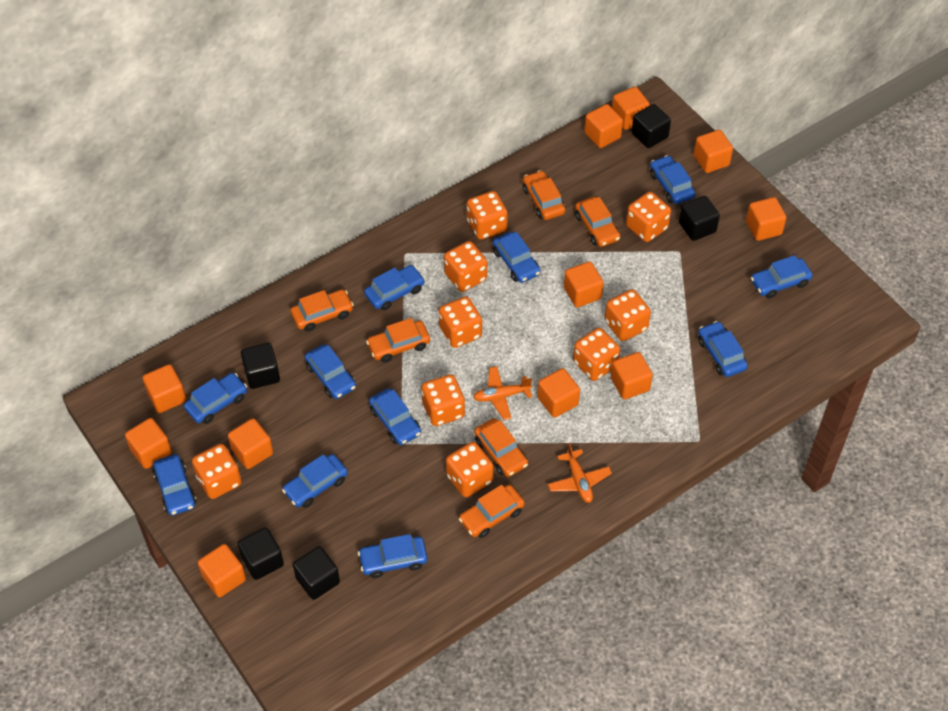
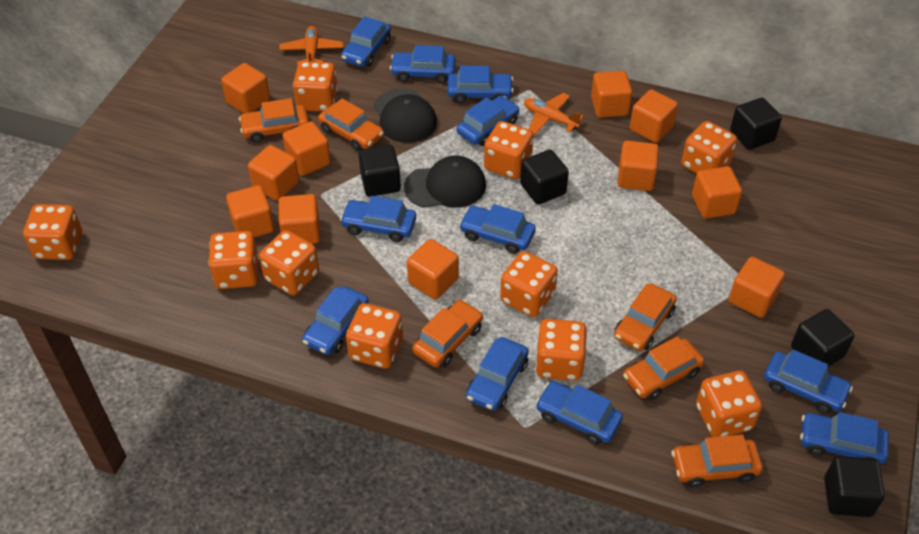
black cap: 0 -> 2
orange dice: 9 -> 10

